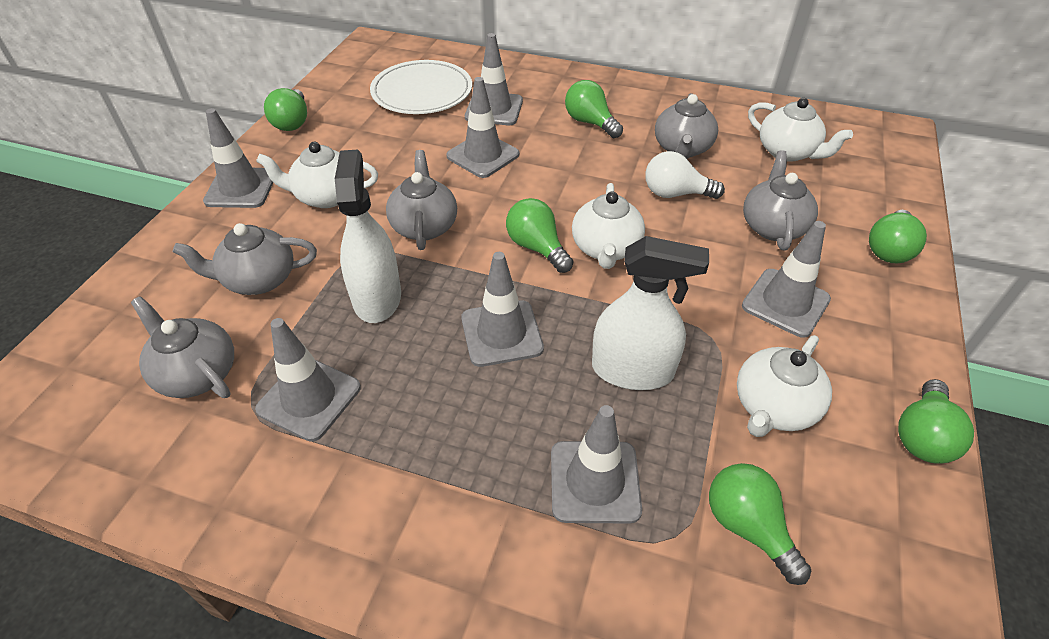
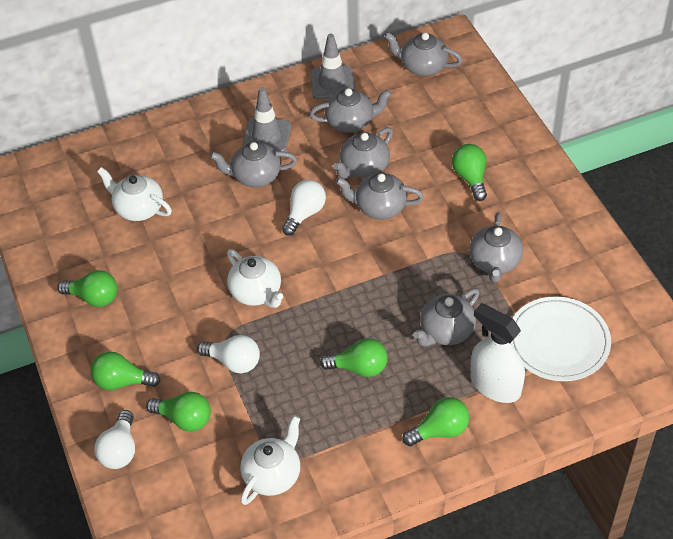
grey teapot: 5 -> 7
grey traffic cone: 7 -> 2
white light bulb: 1 -> 3
white spray bottle: 2 -> 1
white teapot: 4 -> 3

